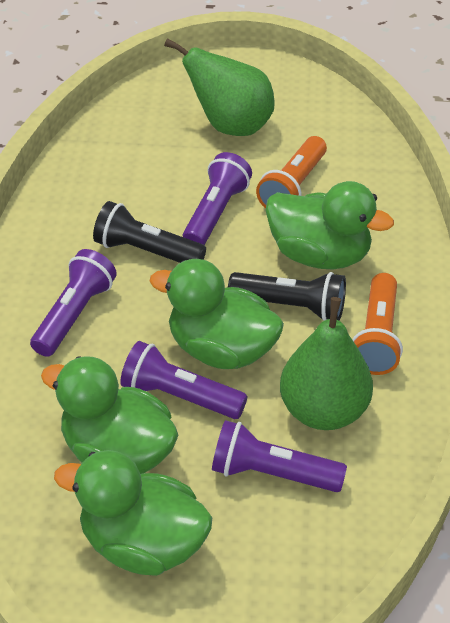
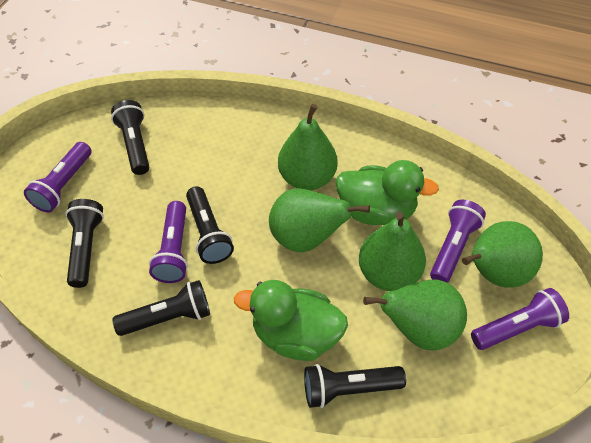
black flashlight: 2 -> 5
green duck: 4 -> 2
green pear: 2 -> 5
orange flashlight: 2 -> 0

